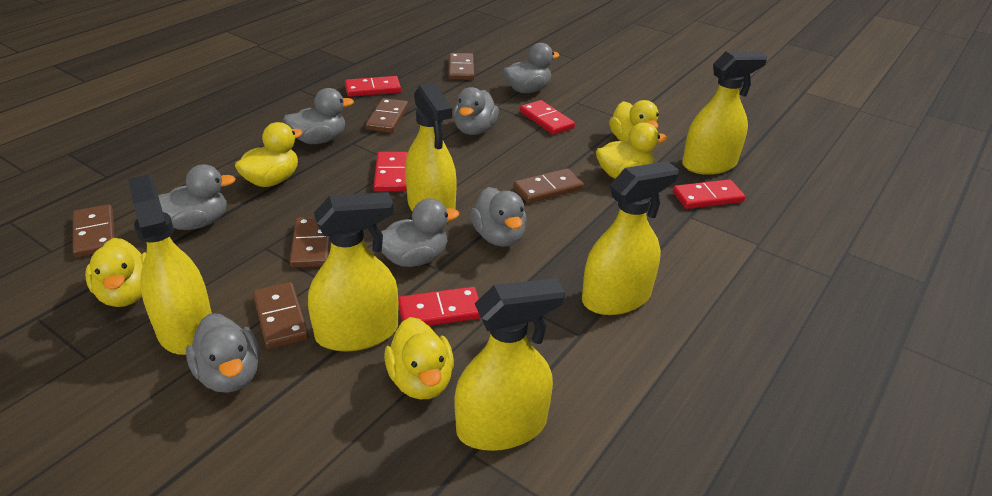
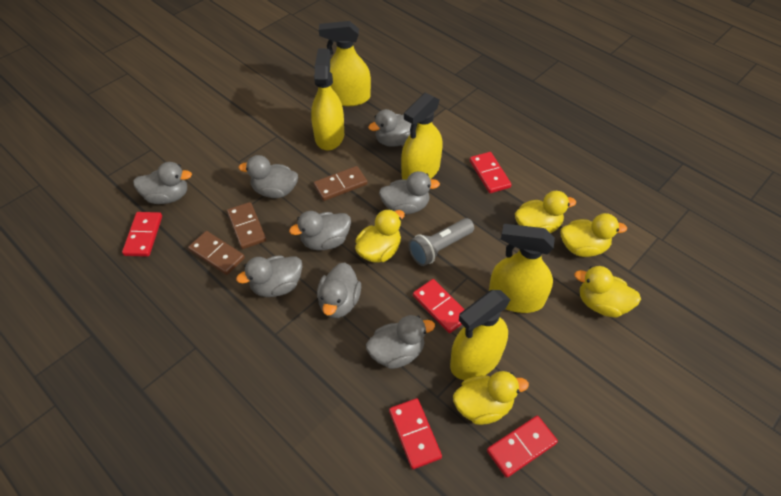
brown domino: 6 -> 3
grey duck: 7 -> 8
grey flashlight: 0 -> 1
yellow spray bottle: 6 -> 5

